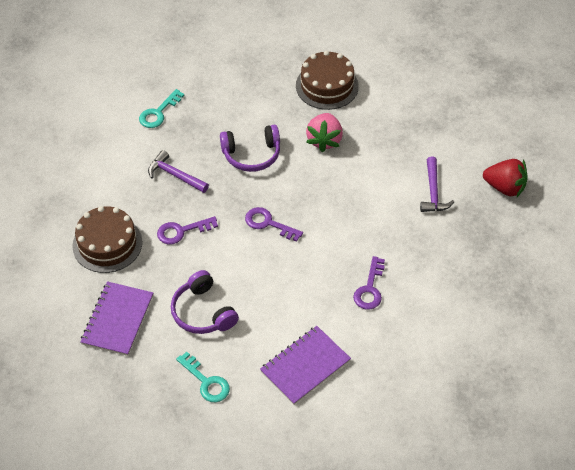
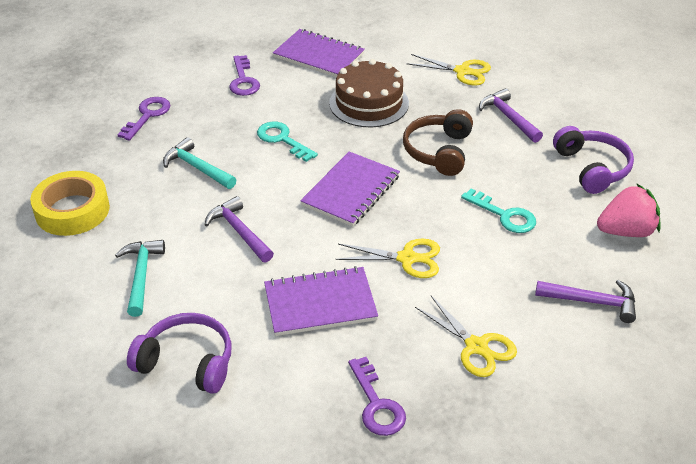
brown cake: 2 -> 1
brown headphones: 0 -> 1
purple hammer: 2 -> 3
purple notebook: 2 -> 3
red strawberry: 1 -> 0
turquoise hammer: 0 -> 2
yellow scissors: 0 -> 3
yellow tape: 0 -> 1

